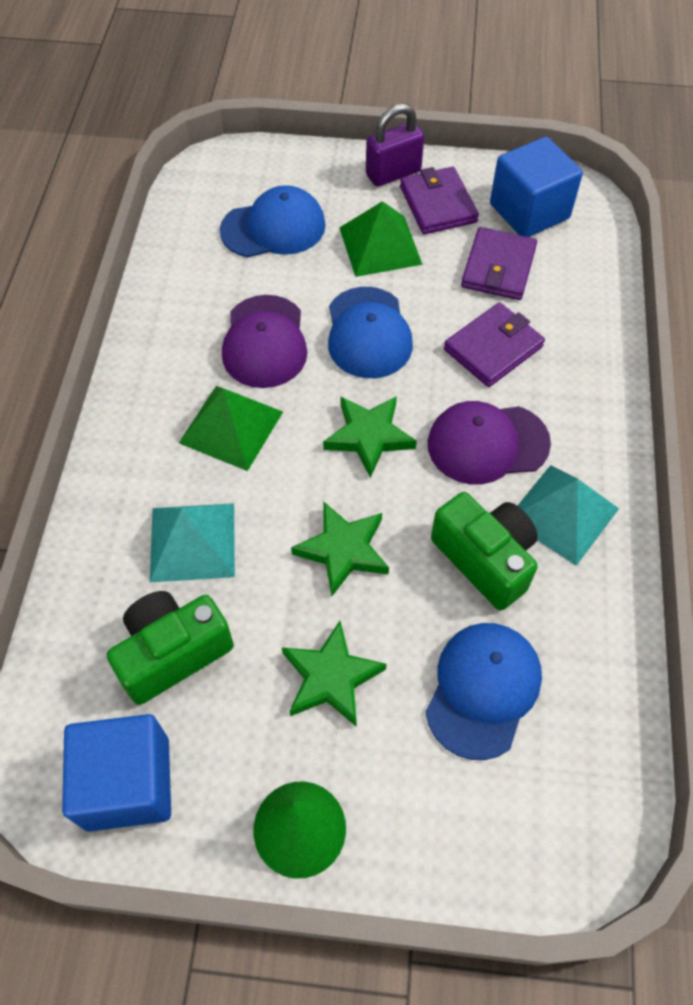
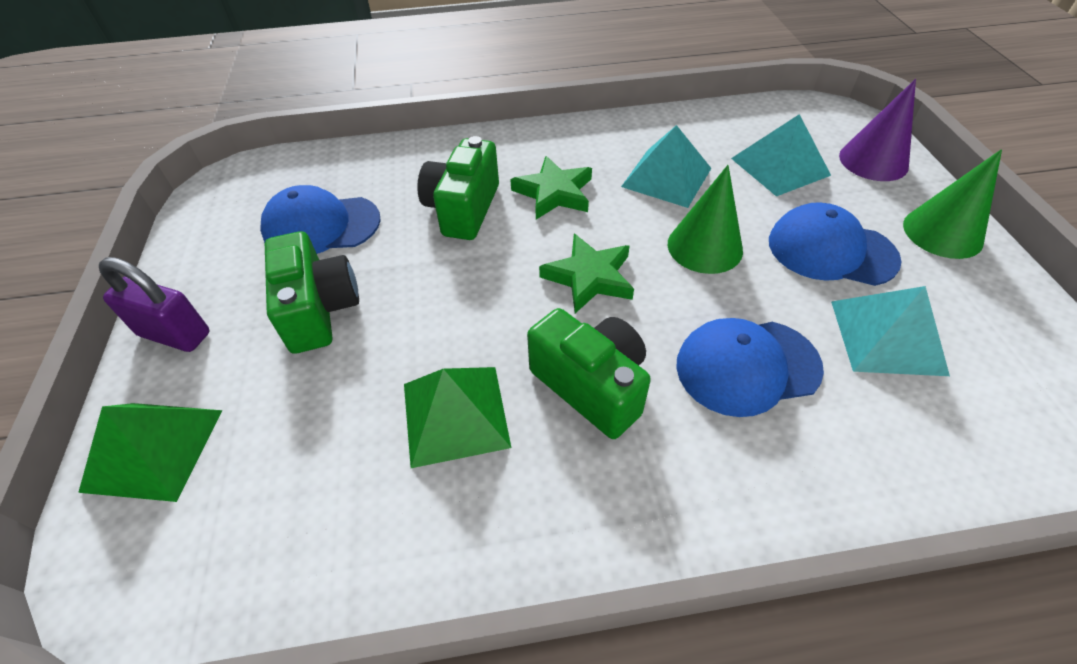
blue cube: 2 -> 0
green camera: 2 -> 3
green cone: 1 -> 2
green star: 3 -> 2
purple cap: 2 -> 0
purple cone: 0 -> 1
purple wallet: 3 -> 0
turquoise pyramid: 2 -> 3

